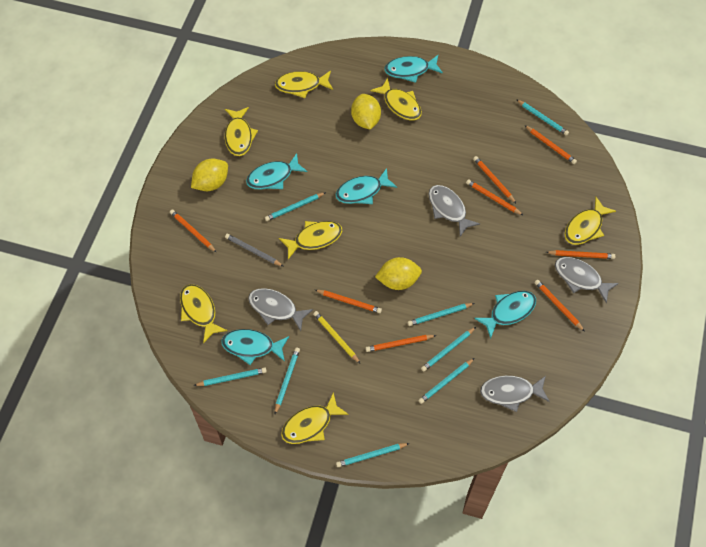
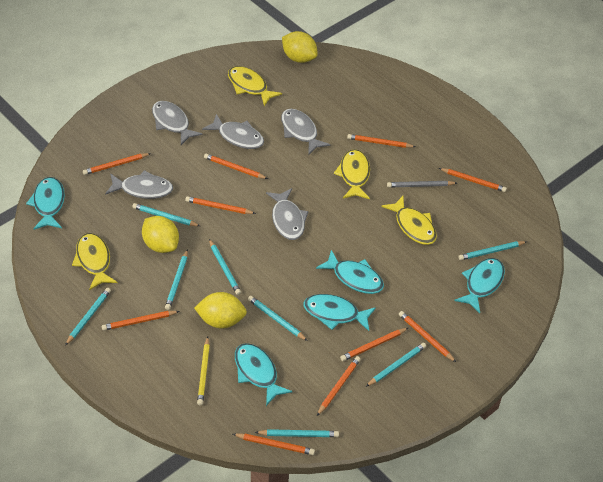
grey fish: 4 -> 5
orange pencil: 8 -> 10
yellow fish: 7 -> 4

